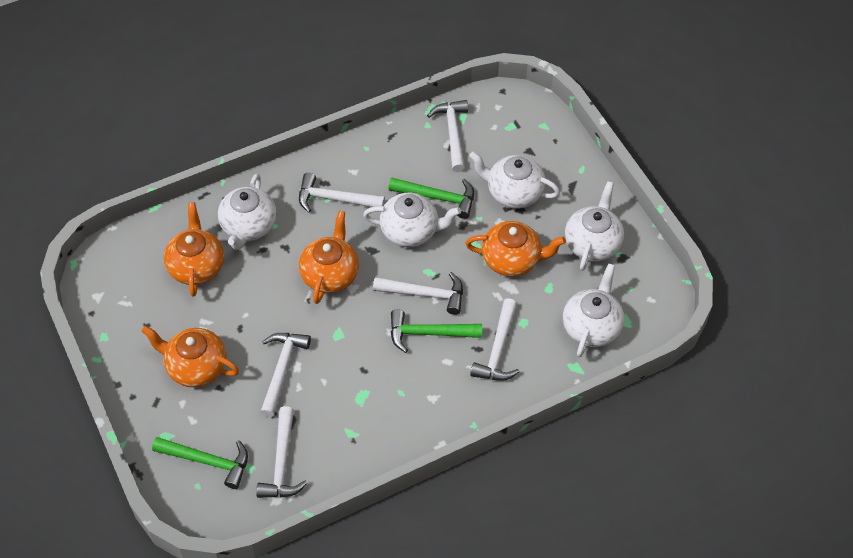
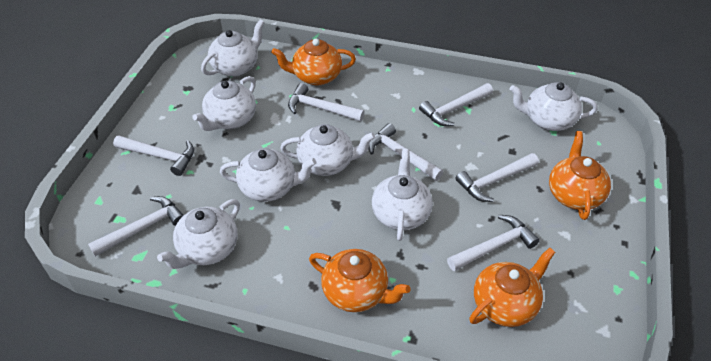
green hammer: 3 -> 0
white hammer: 6 -> 7
white teapot: 5 -> 7

